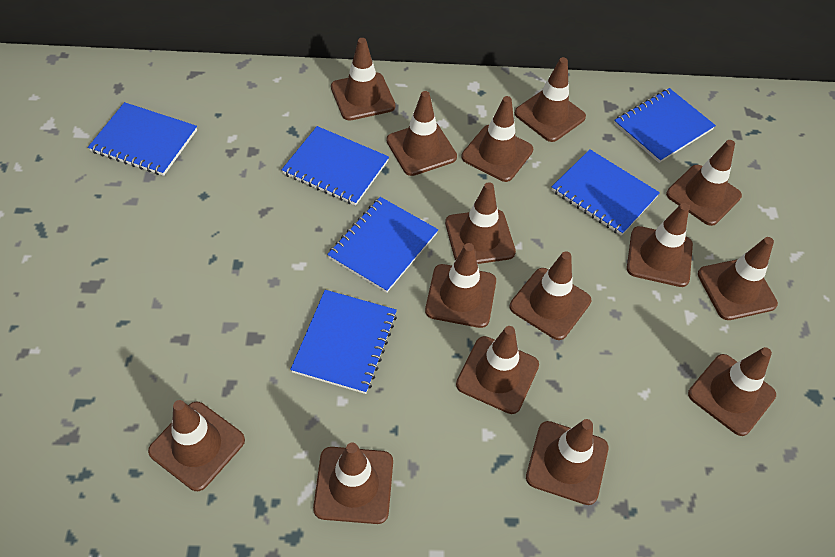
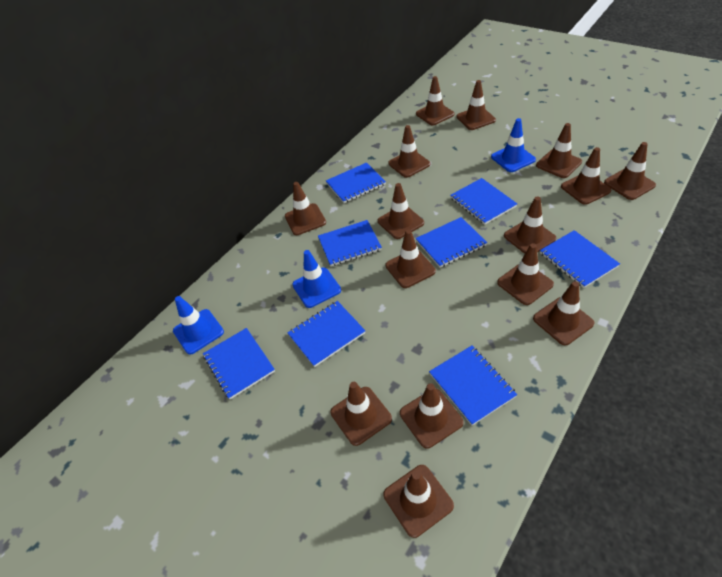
blue notebook: 6 -> 8
blue traffic cone: 0 -> 3

